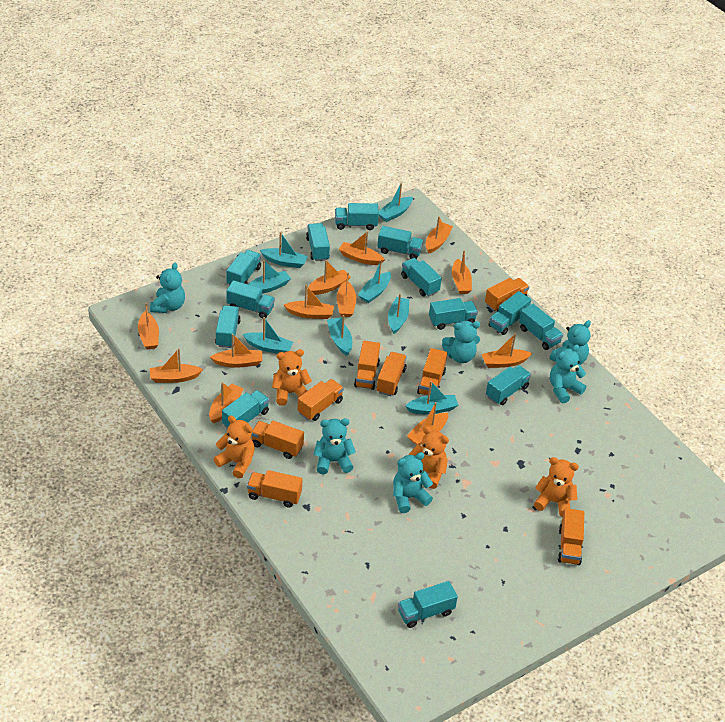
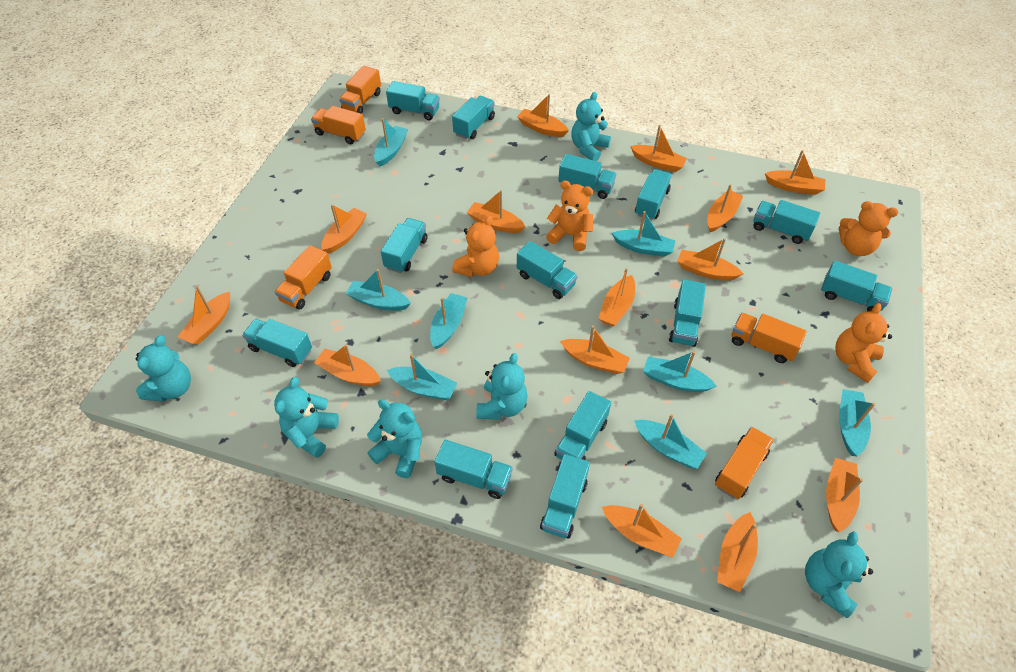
orange boat: 12 -> 14
orange truck: 8 -> 5

